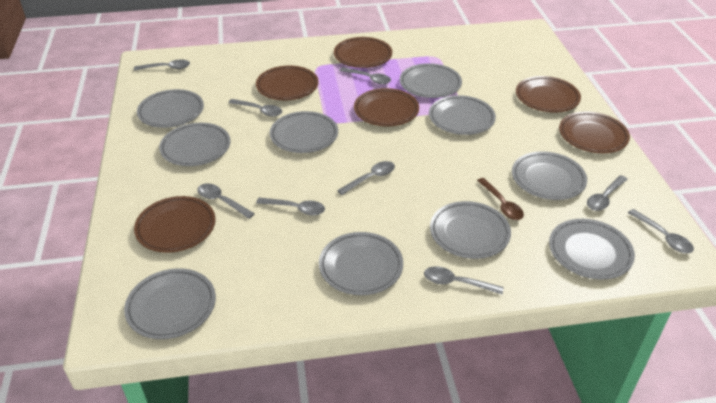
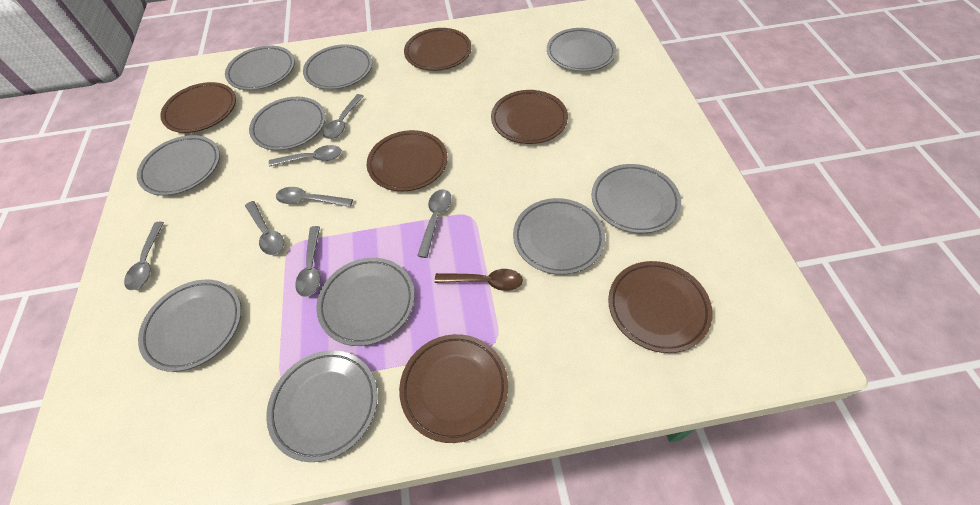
grey spoon: 9 -> 7

